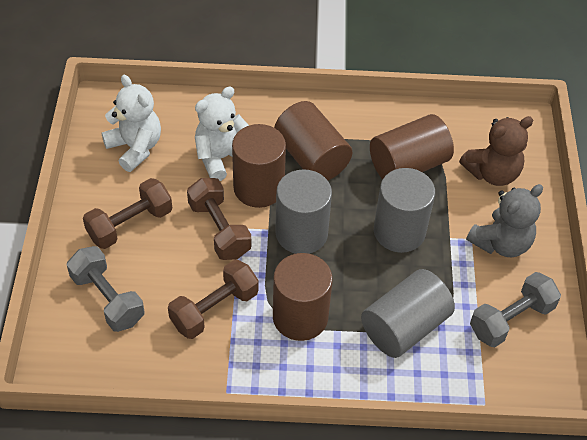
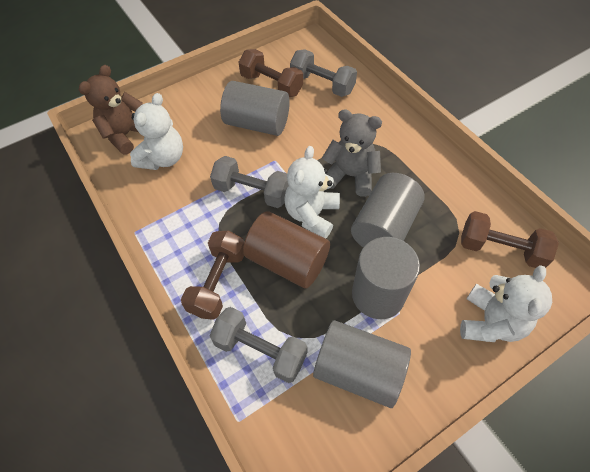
brown cylinder: 4 -> 1
grey cylinder: 3 -> 4
grey dumbbell: 2 -> 3
white teddy bear: 2 -> 3

